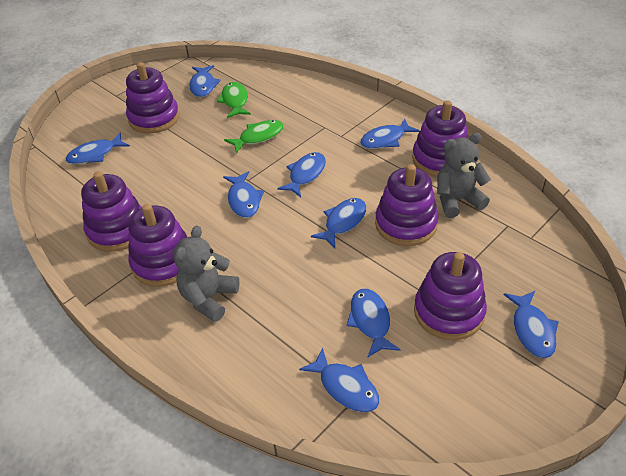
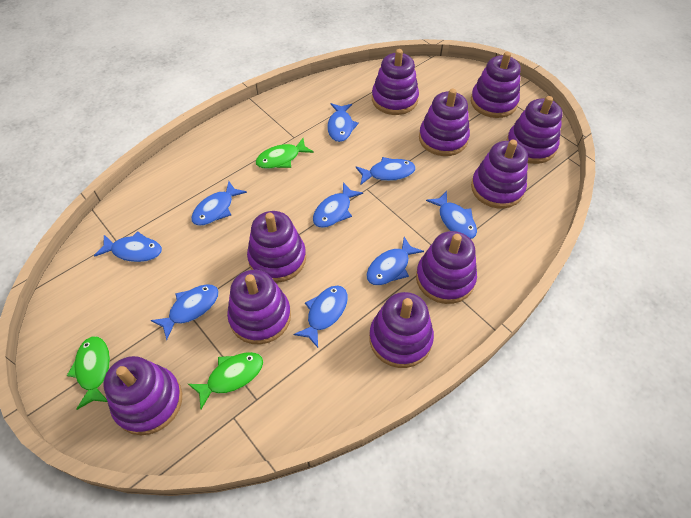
green fish: 2 -> 3
grey teddy bear: 2 -> 0
purple stacking toy: 6 -> 10

